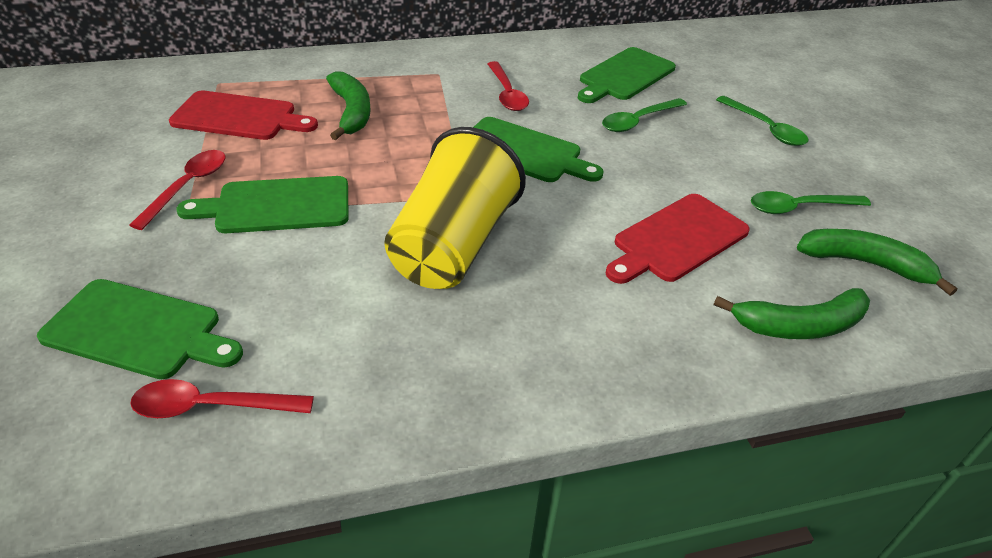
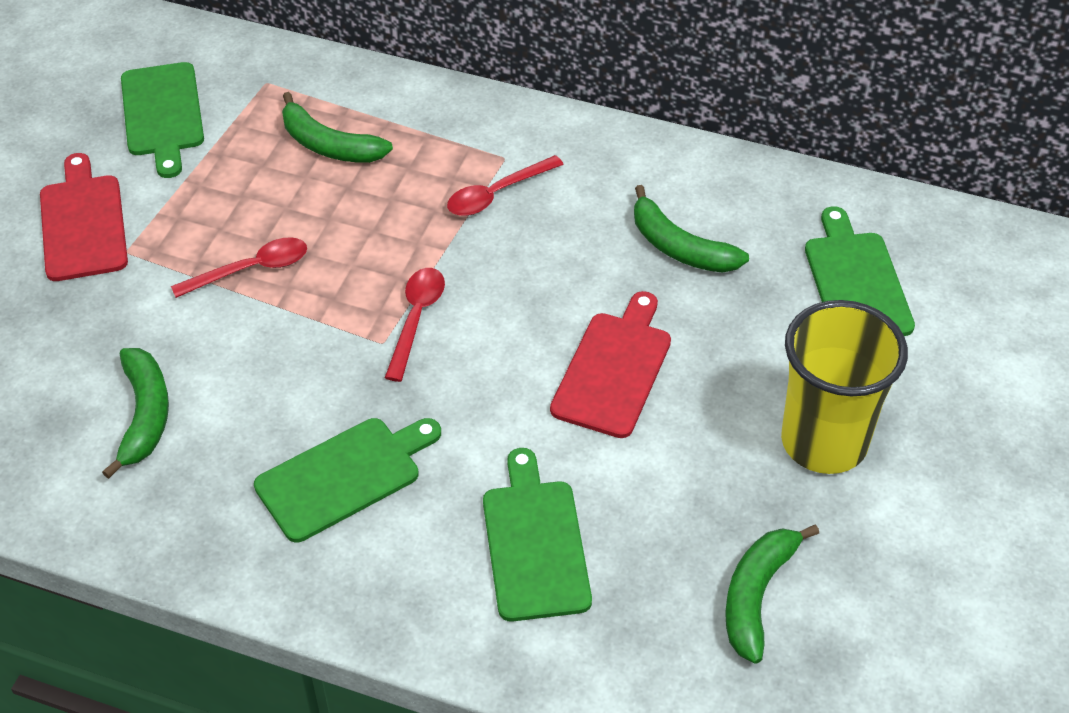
green banana: 3 -> 4
green spoon: 3 -> 0

